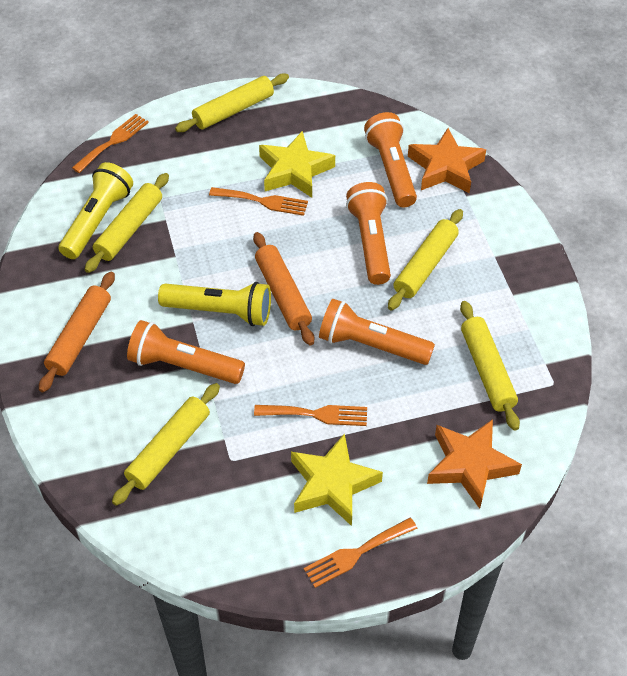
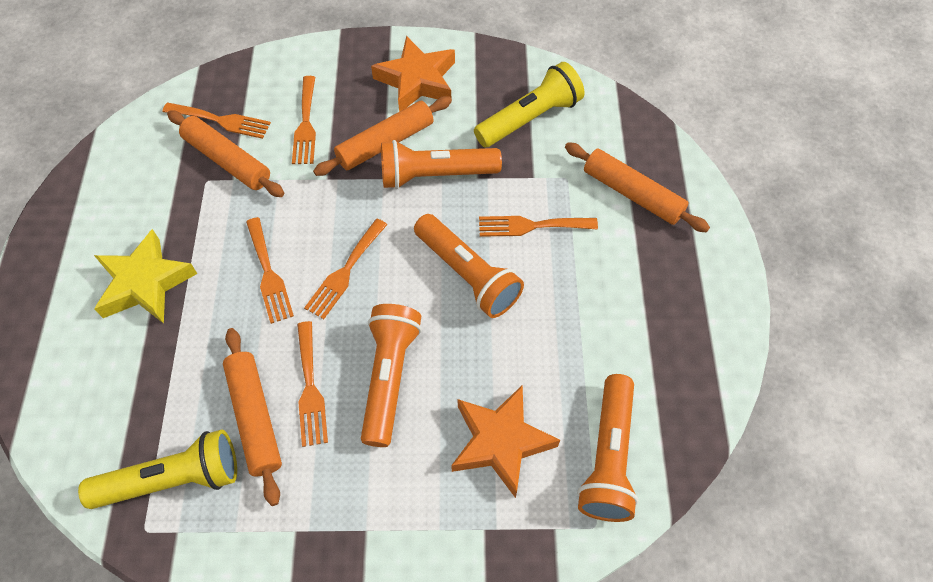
orange fork: 4 -> 6
orange rolling pin: 2 -> 4
yellow rolling pin: 5 -> 0
yellow star: 2 -> 1

